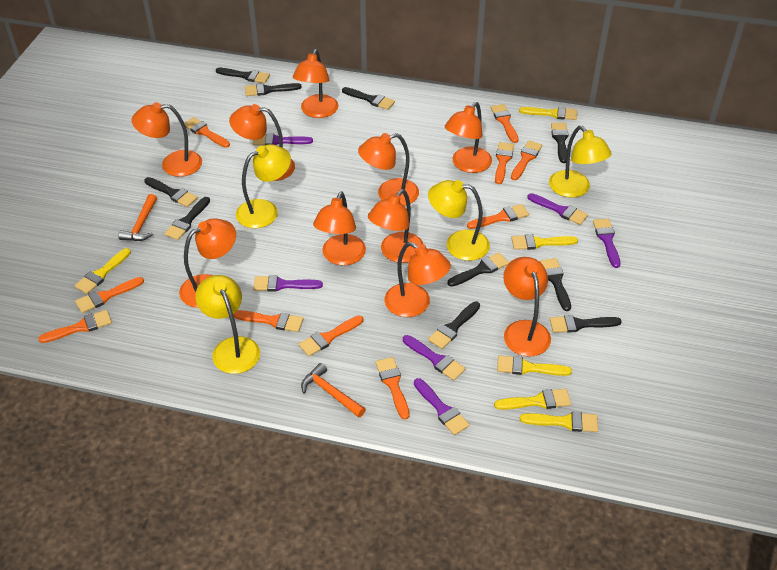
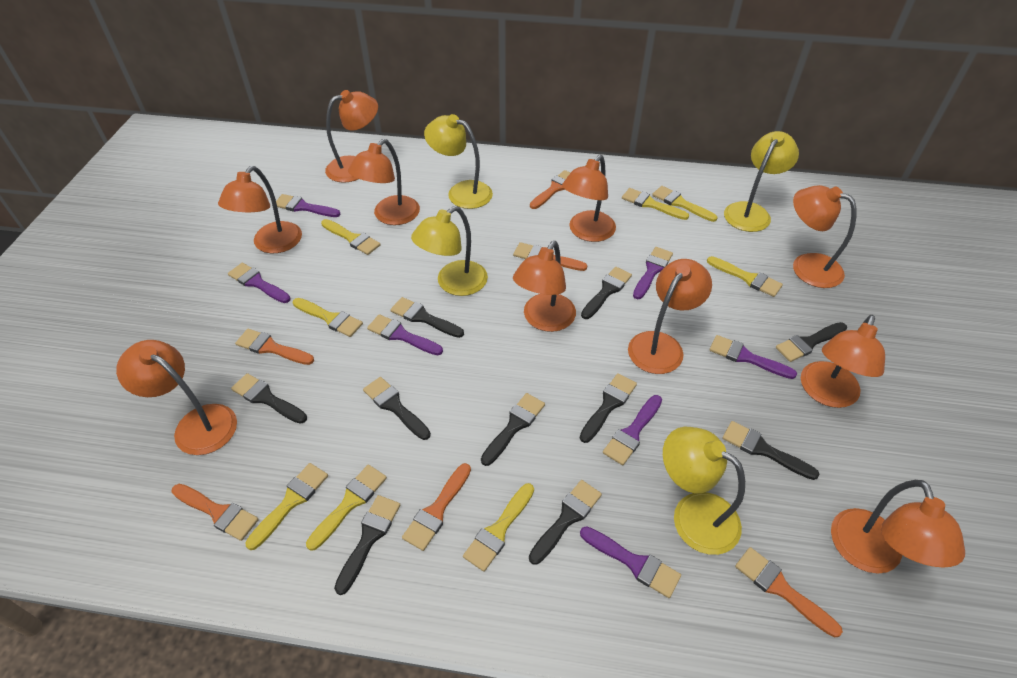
orange brush: 10 -> 6
orange hammer: 2 -> 0
purple brush: 6 -> 7
yellow brush: 6 -> 8

